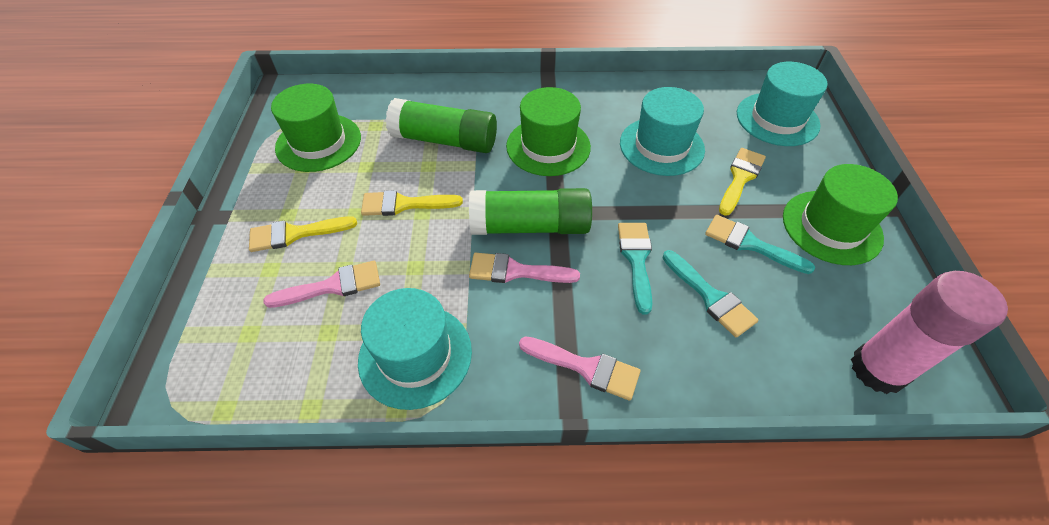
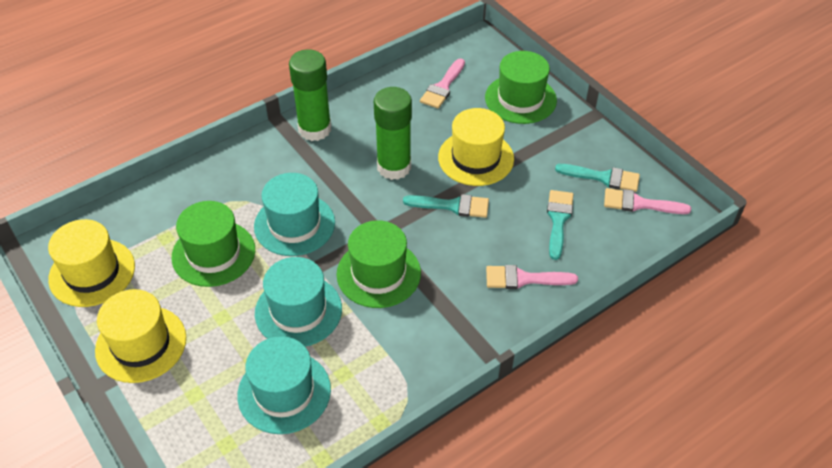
pink glue stick: 1 -> 0
yellow brush: 3 -> 0
yellow hat: 0 -> 3

